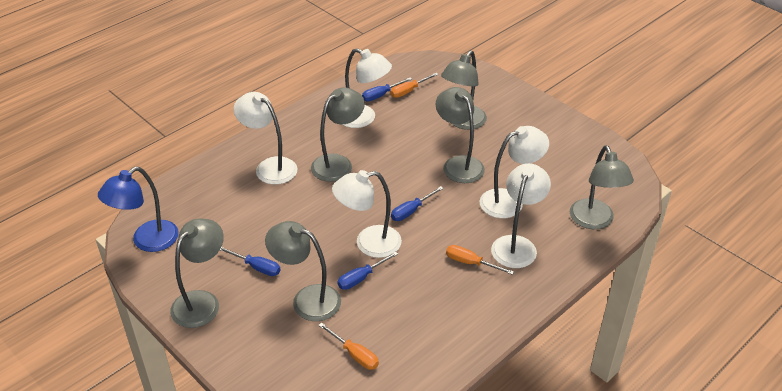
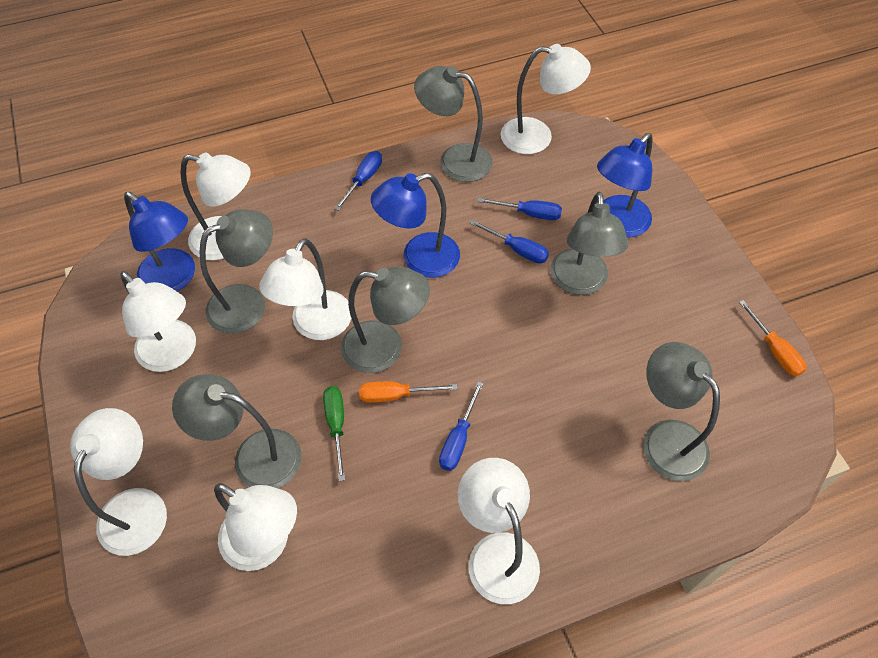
blue lamp: 1 -> 3
green screwdriver: 0 -> 1
orange screwdriver: 3 -> 2
white lamp: 5 -> 7

